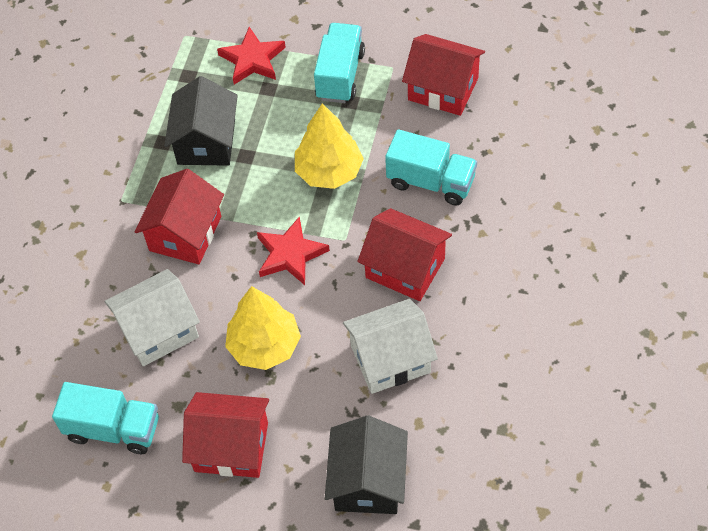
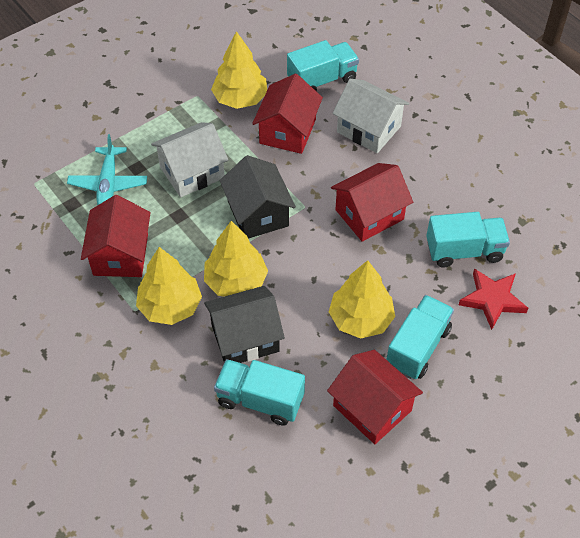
red star: 2 -> 1
turquoise plane: 0 -> 1
turquoise truck: 3 -> 4
yellow tree: 2 -> 4

